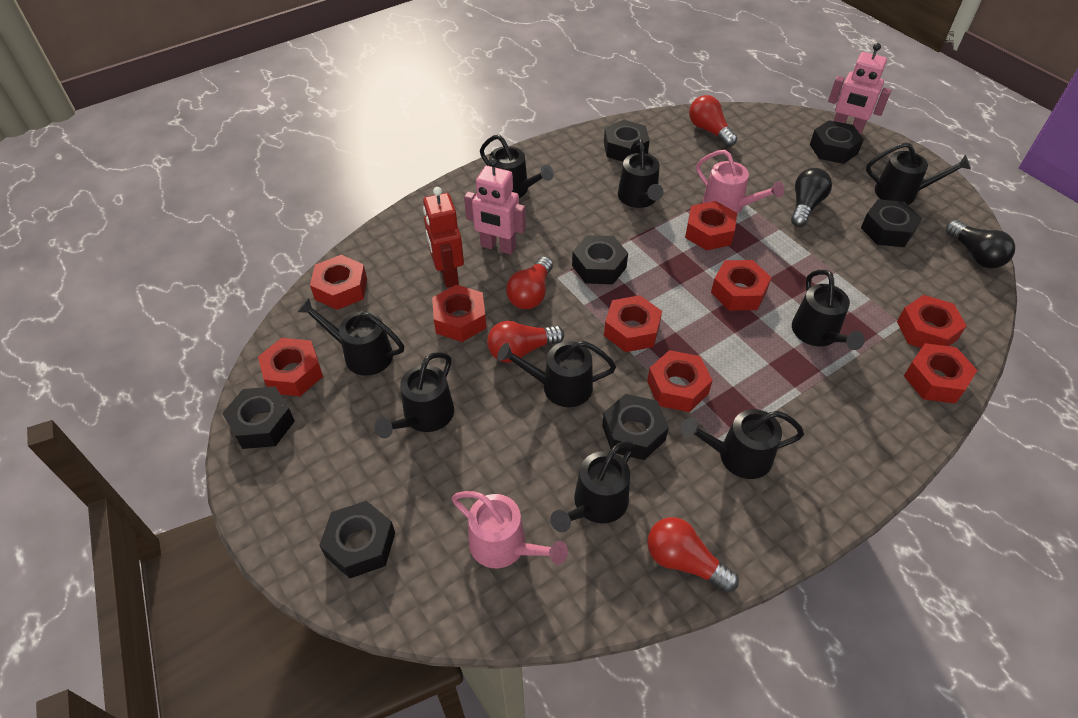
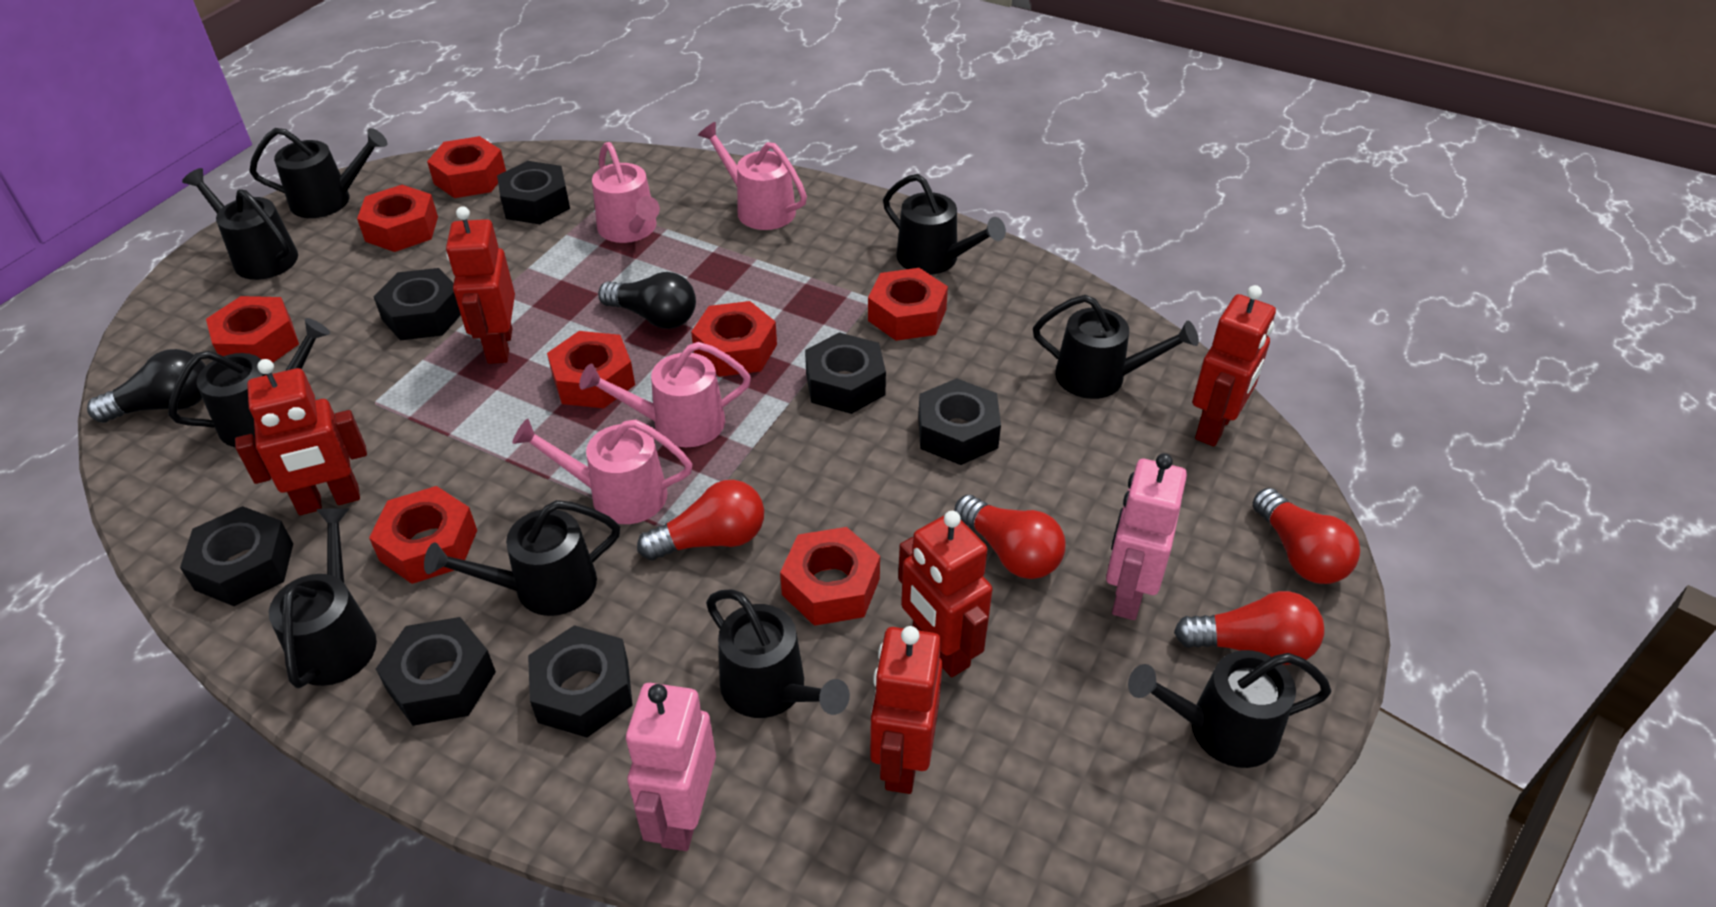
pink watering can: 2 -> 4
red nut: 9 -> 8
red robot: 1 -> 5

